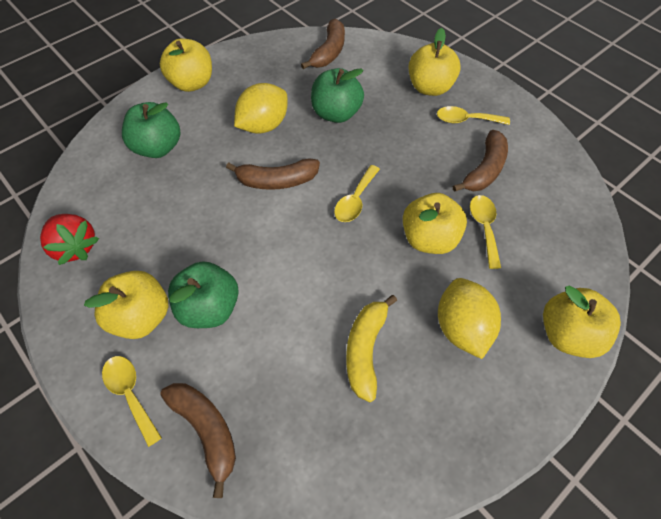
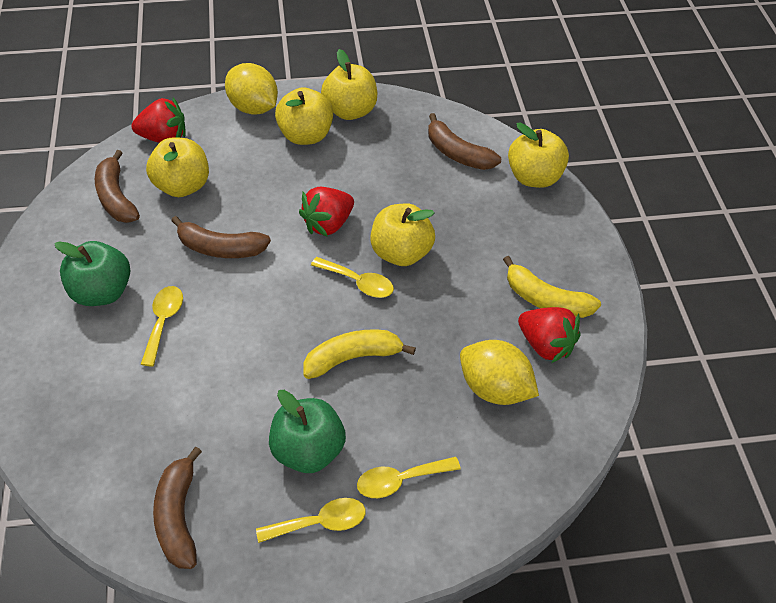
green apple: 3 -> 2
red strawberry: 1 -> 3
yellow banana: 1 -> 2

